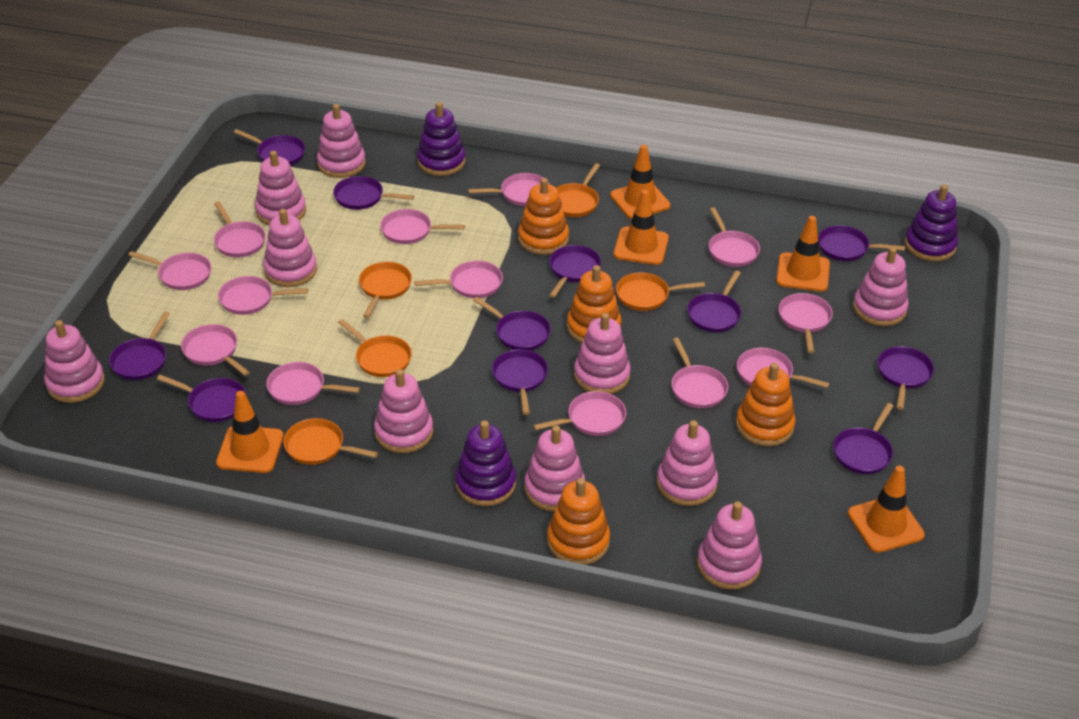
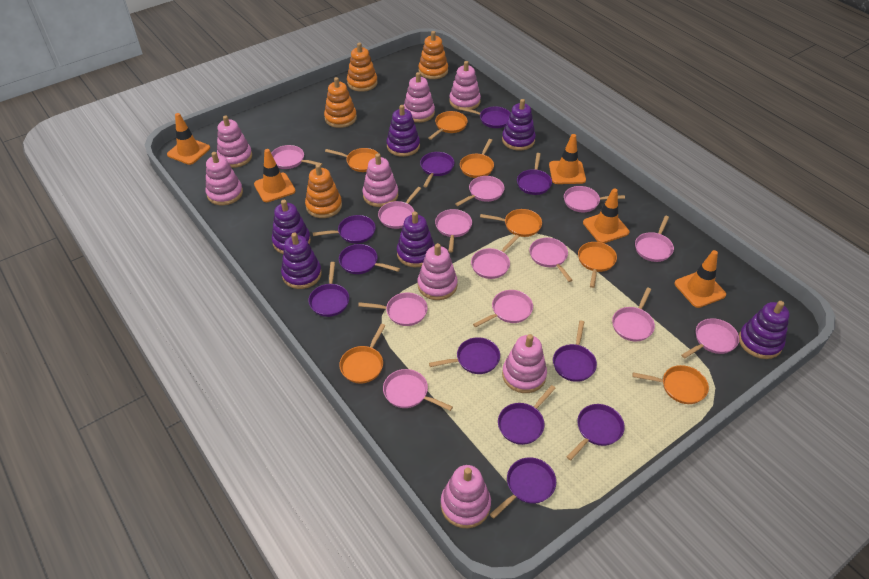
orange pan: 5 -> 7
pink stacking toy: 10 -> 8
purple stacking toy: 3 -> 6

